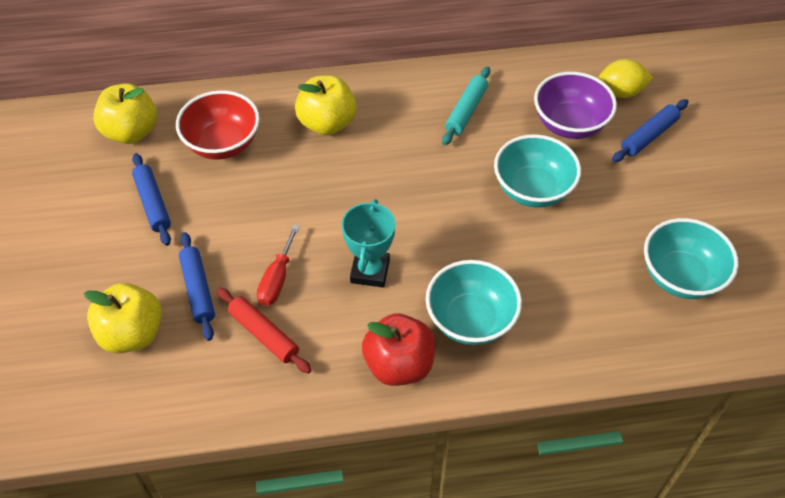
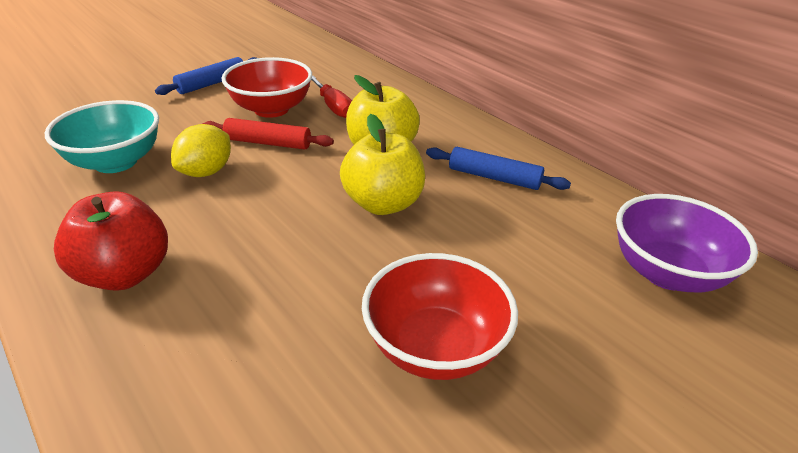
blue rolling pin: 3 -> 2
red bowl: 1 -> 2
turquoise bowl: 3 -> 1
turquoise rolling pin: 1 -> 0
turquoise trophy: 1 -> 0
yellow apple: 3 -> 2

